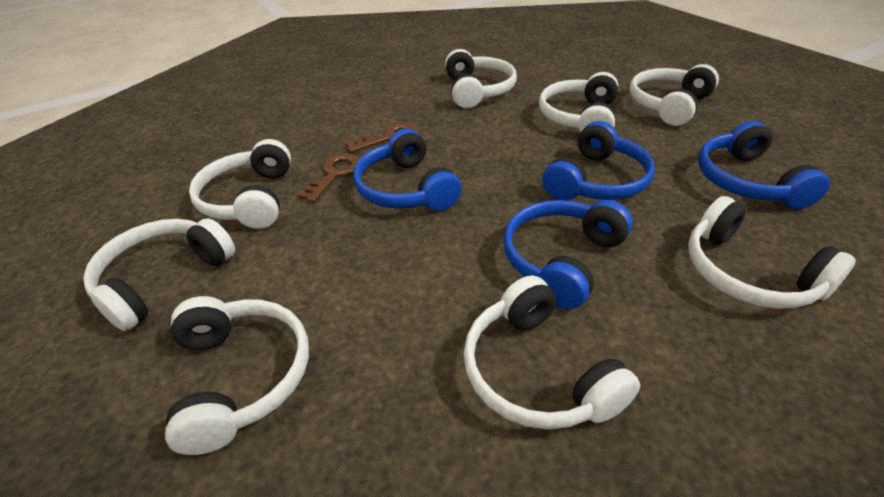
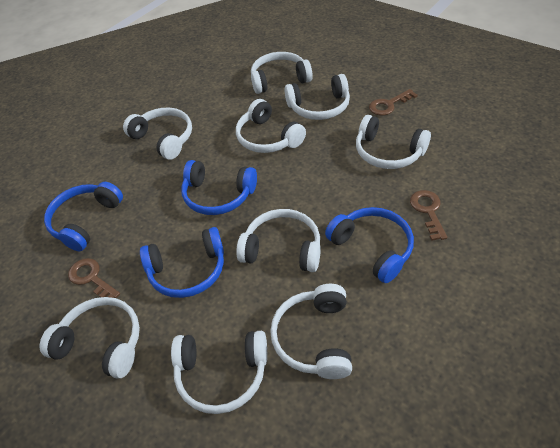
brown key: 2 -> 3
white headphones: 8 -> 9

